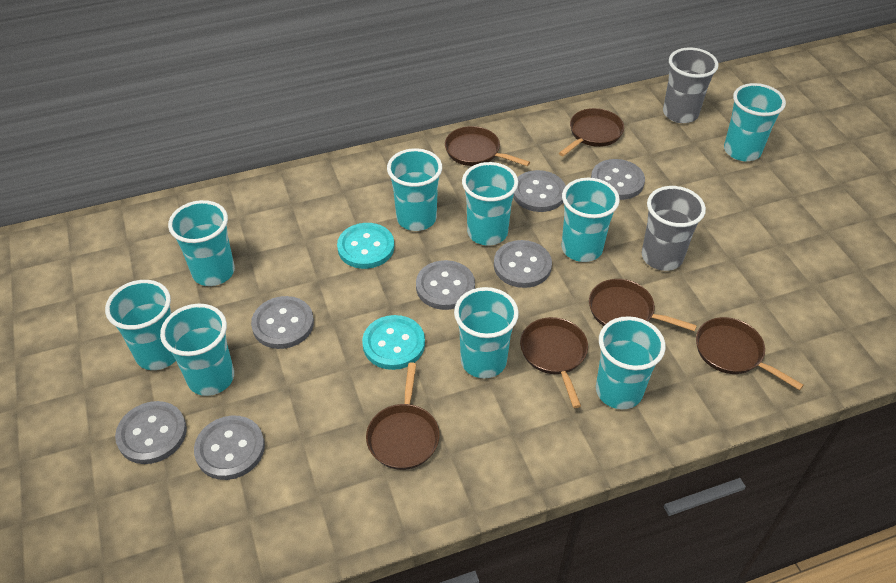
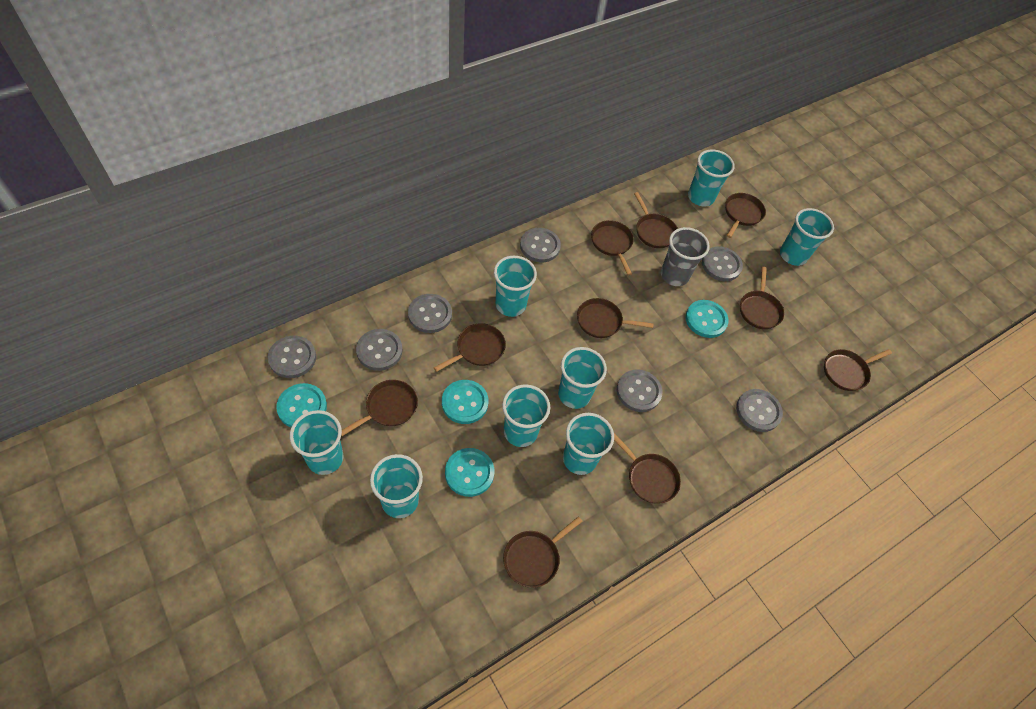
brown pan: 6 -> 10
grey cup: 2 -> 1
turquoise button: 2 -> 4
turquoise cup: 9 -> 8

